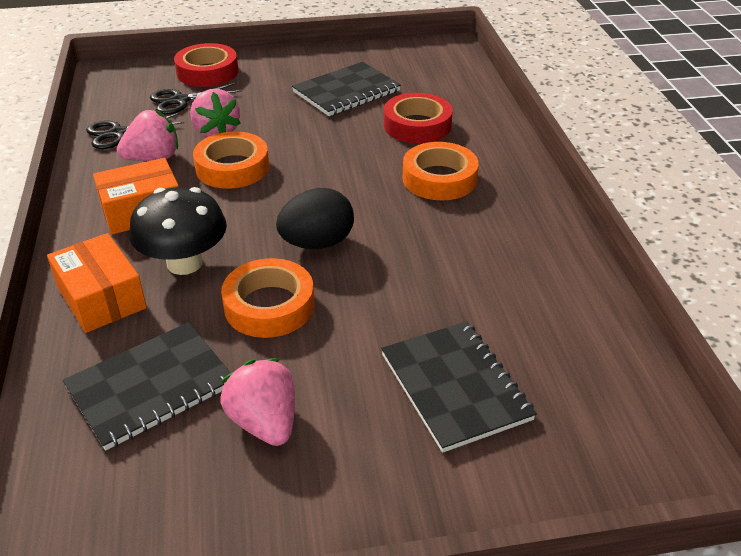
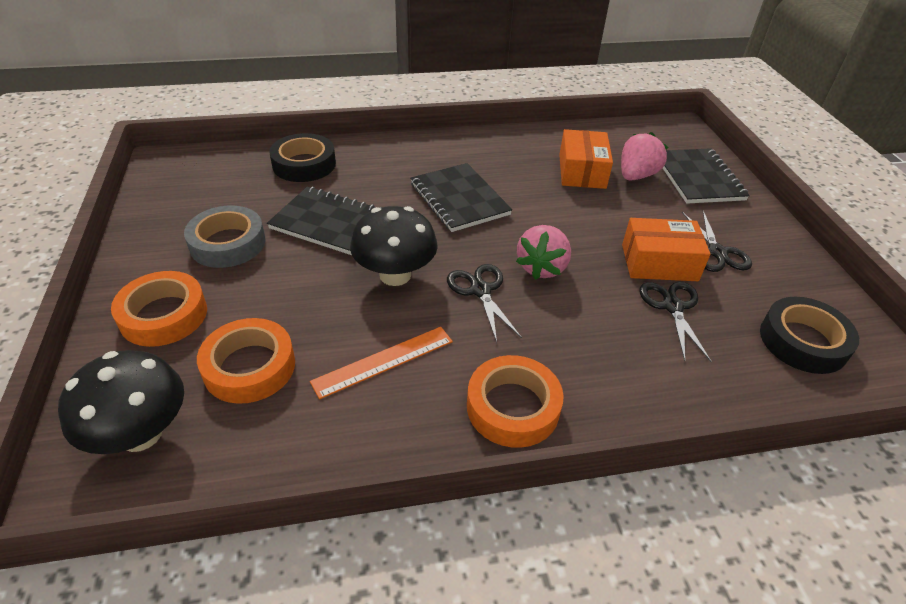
black egg: 1 -> 0
black mushroom: 1 -> 2
black scissors: 2 -> 3
black tape: 0 -> 2
grey tape: 0 -> 1
orange ruler: 0 -> 1
pink strawberry: 3 -> 2
red tape: 2 -> 0

